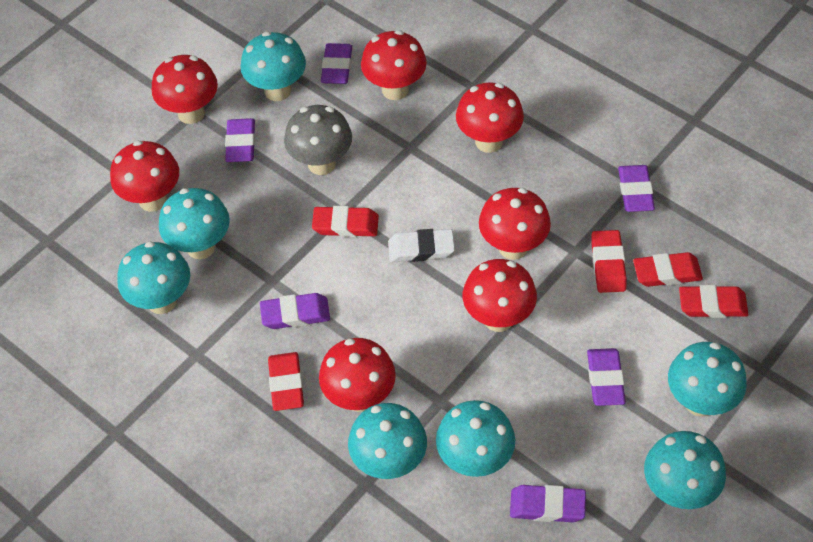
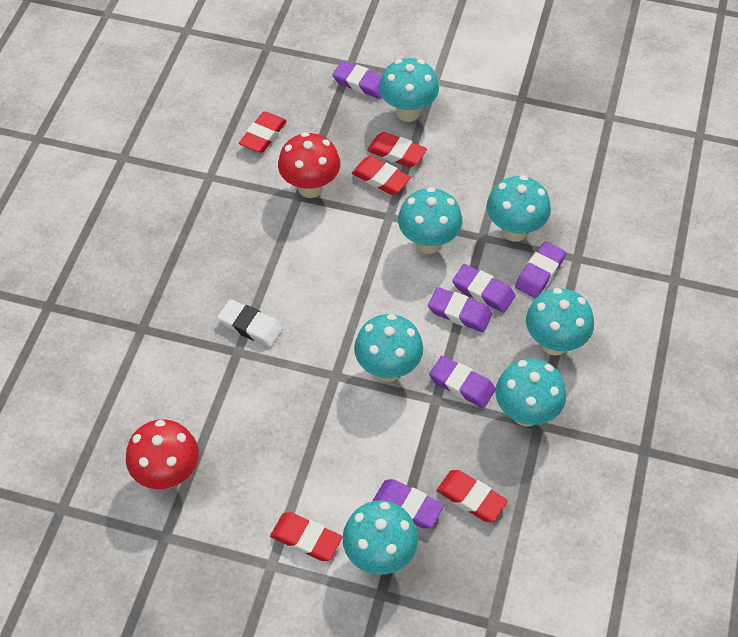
grey mushroom: 1 -> 0
red mushroom: 7 -> 2

